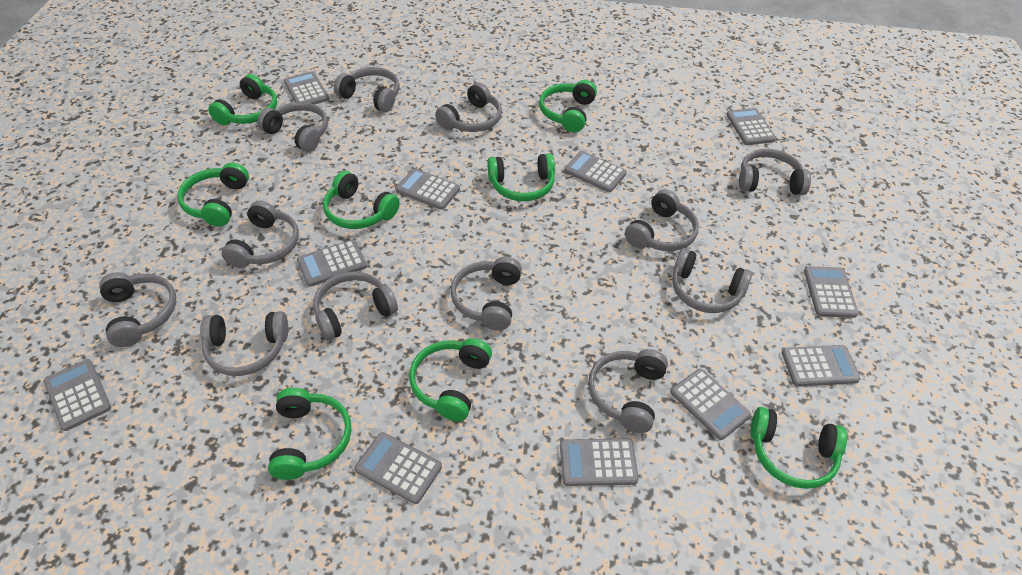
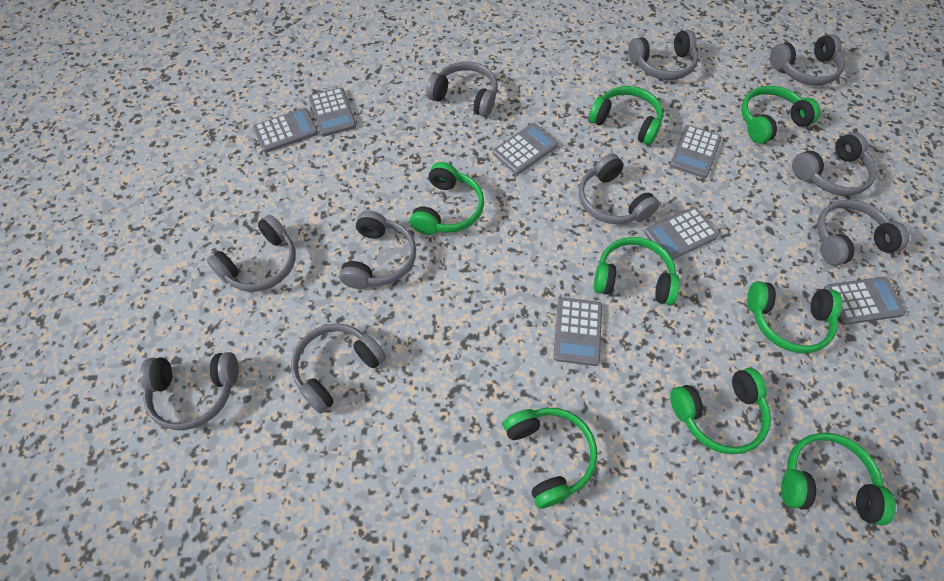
grey calculator: 11 -> 7
grey headphones: 12 -> 10

